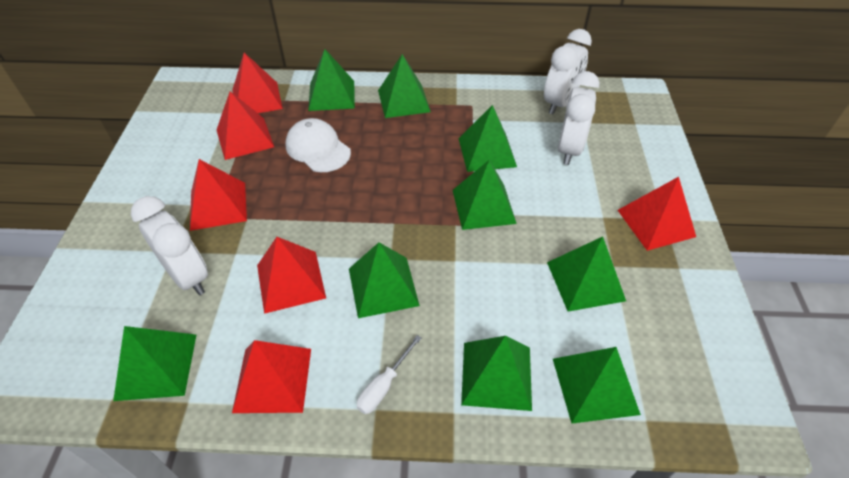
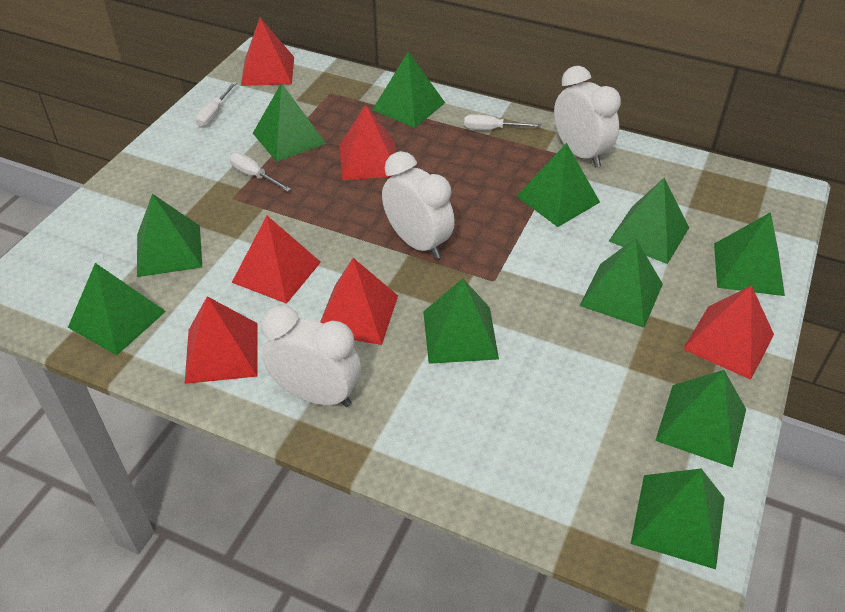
green pyramid: 9 -> 11
white cap: 1 -> 0
white screwdriver: 1 -> 3

